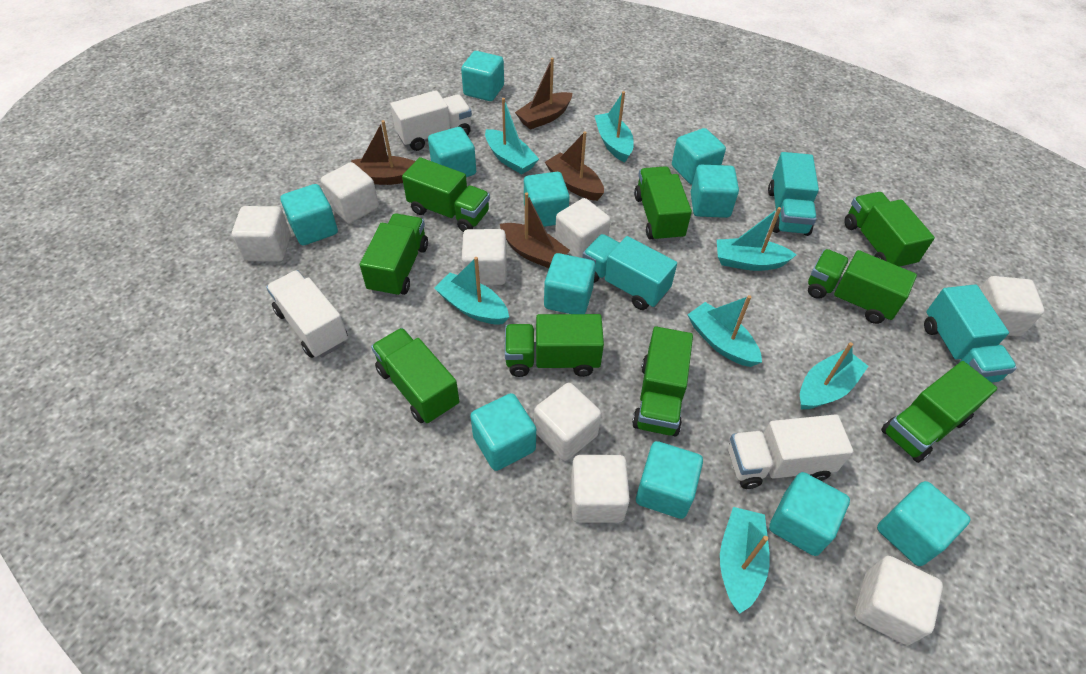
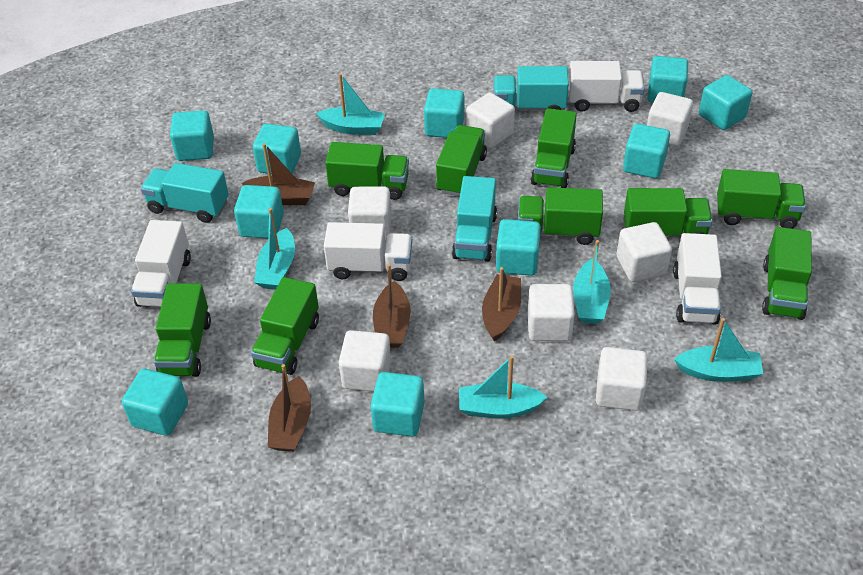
turquoise boat: 7 -> 5
turquoise cube: 11 -> 10
white cube: 8 -> 7
white truck: 3 -> 4

